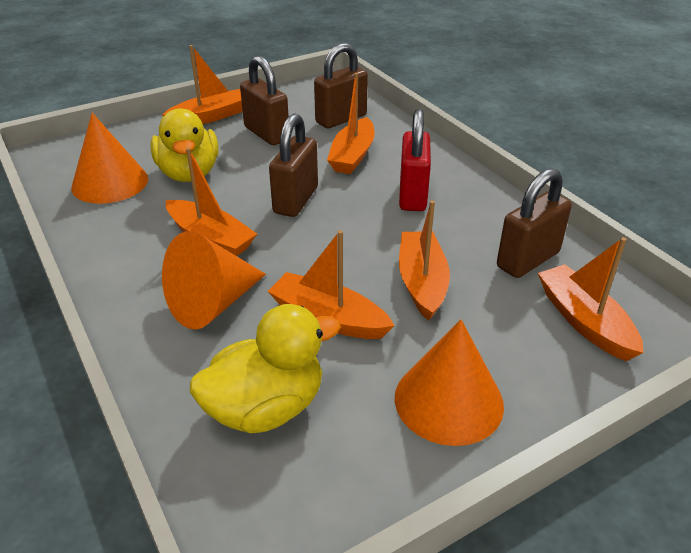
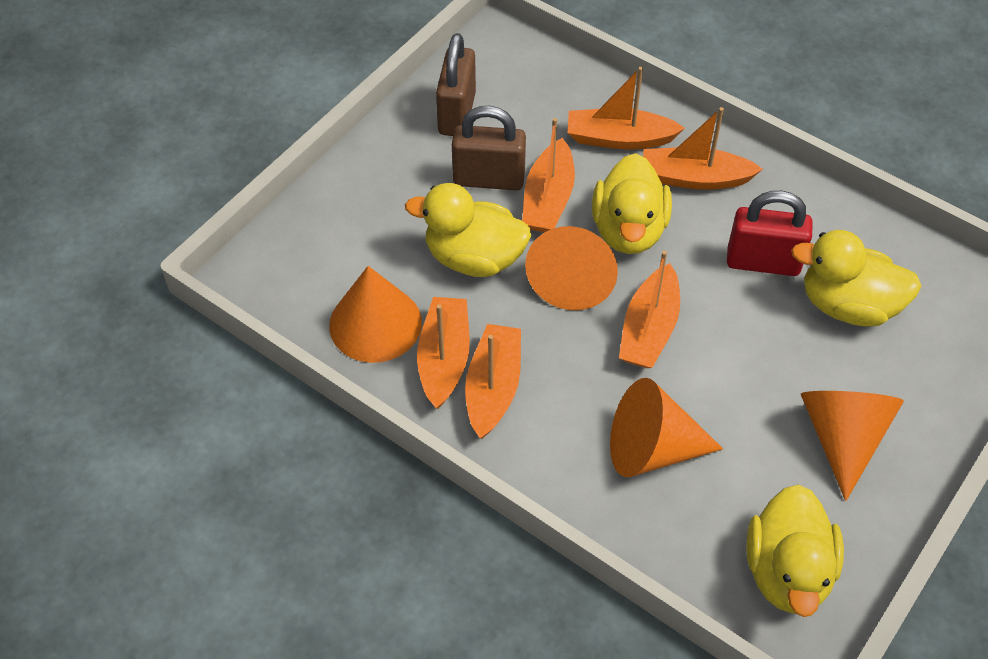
brown padlock: 4 -> 2
orange cone: 3 -> 4
yellow duck: 2 -> 4

